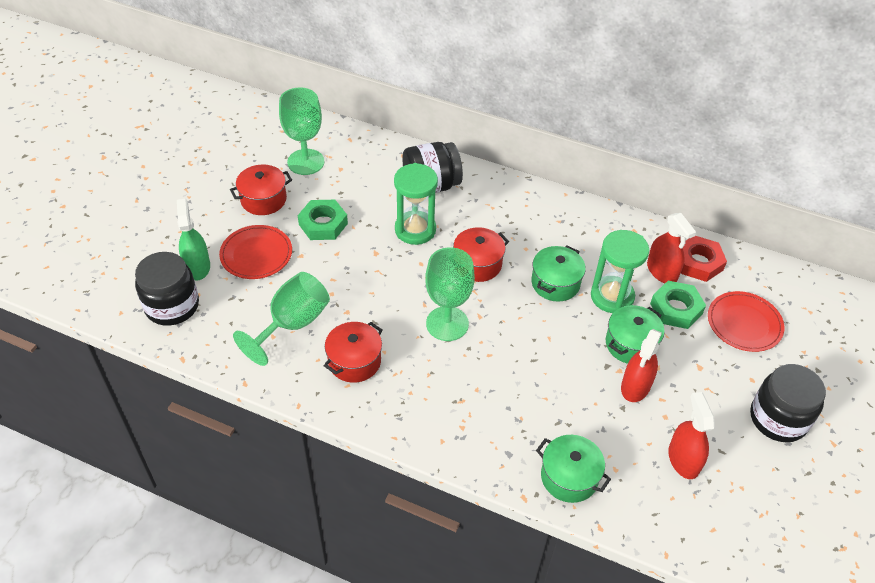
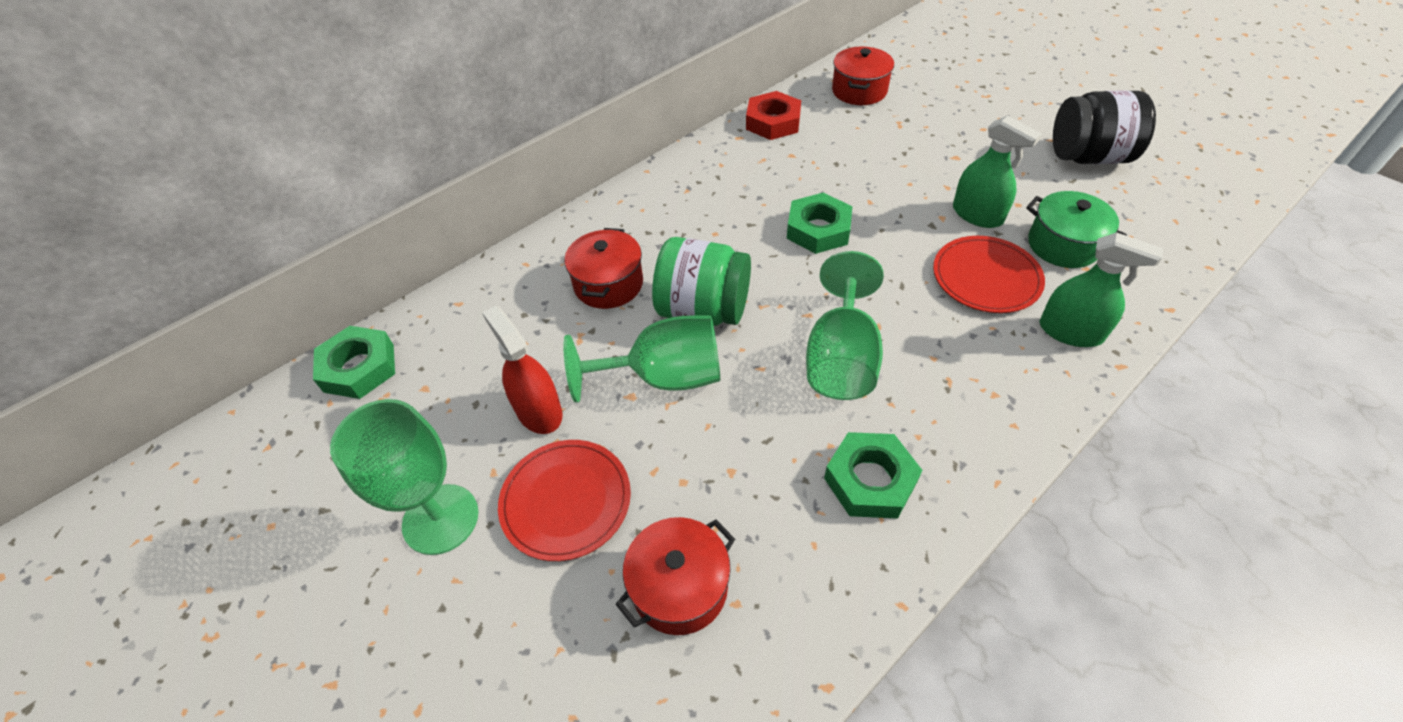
black jar: 3 -> 1
green hourglass: 2 -> 0
green jar: 0 -> 1
green nut: 2 -> 3
green pot: 3 -> 1
green spray bottle: 1 -> 2
red spray bottle: 3 -> 1

